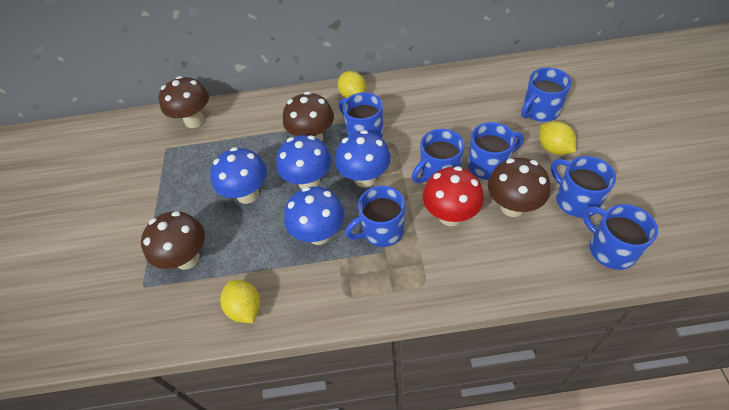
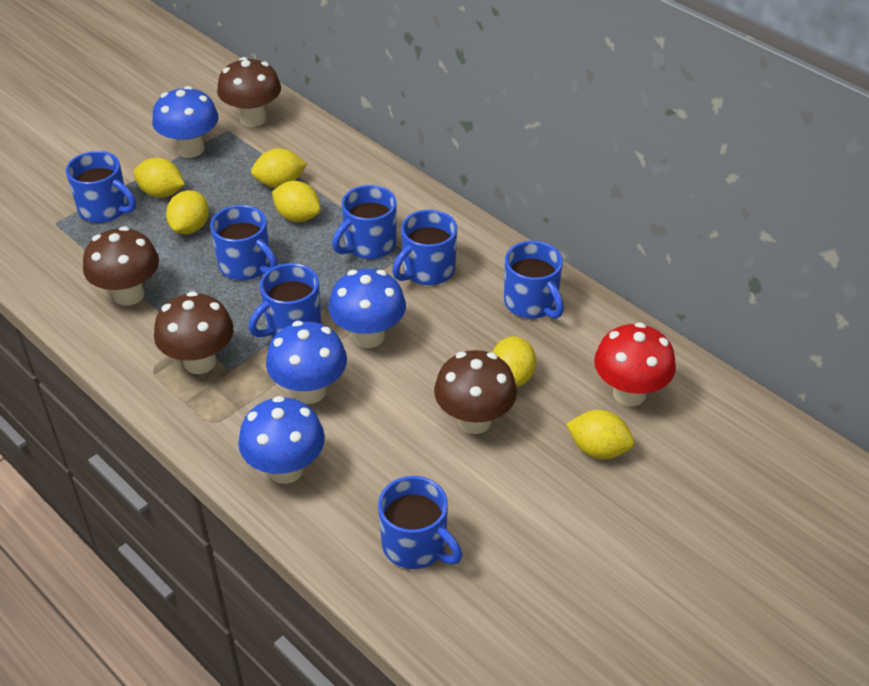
yellow lemon: 3 -> 6

